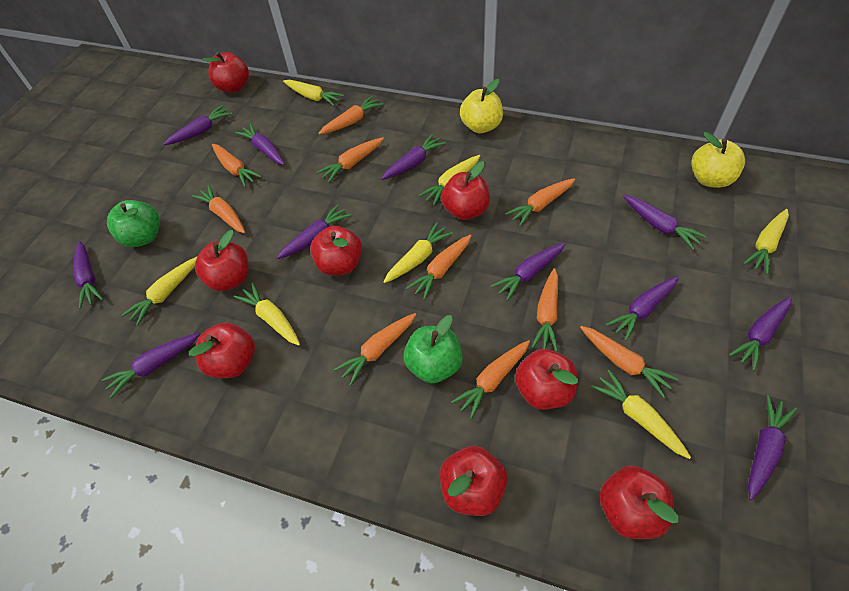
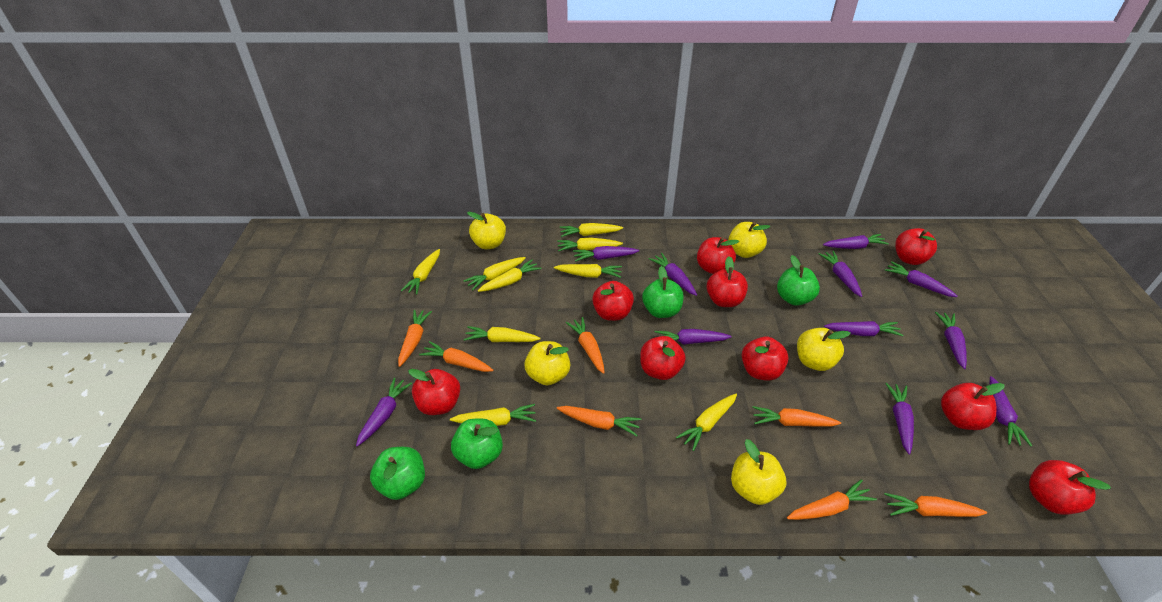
green apple: 2 -> 4
orange carrot: 10 -> 7
red apple: 8 -> 9
yellow apple: 2 -> 5
yellow carrot: 7 -> 9

